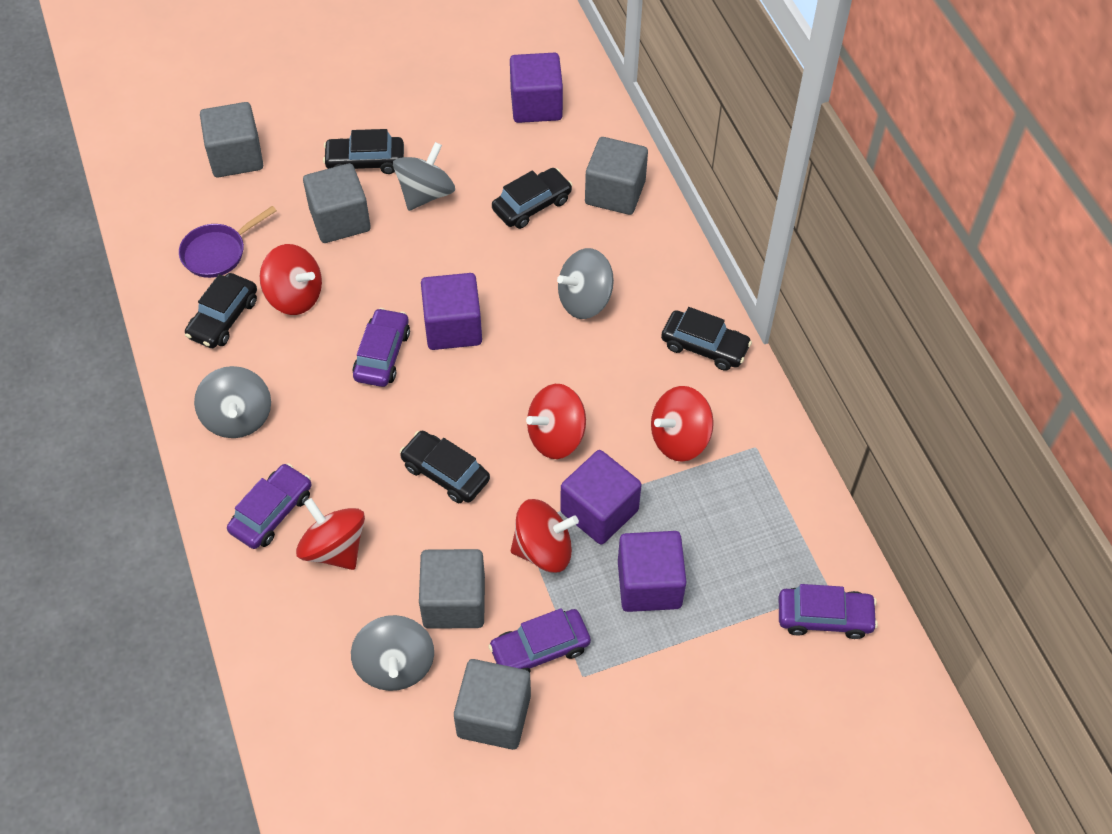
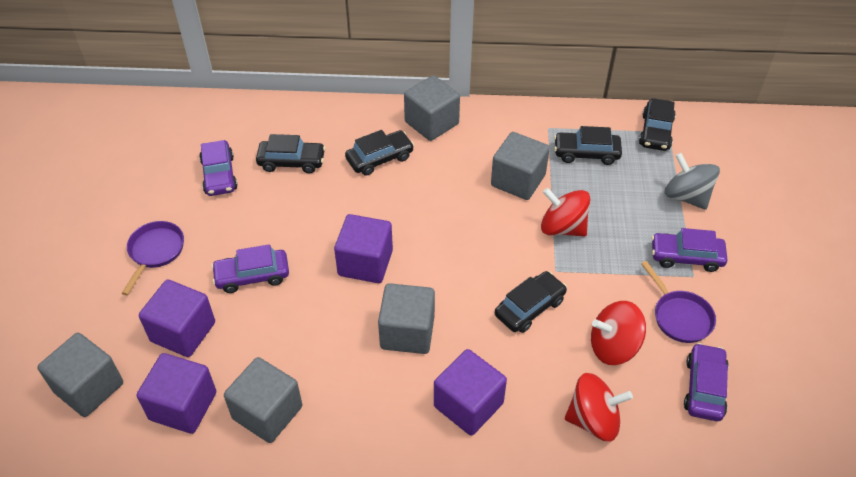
grey spinning top: 4 -> 1
purple pan: 1 -> 2
red spinning top: 5 -> 3

